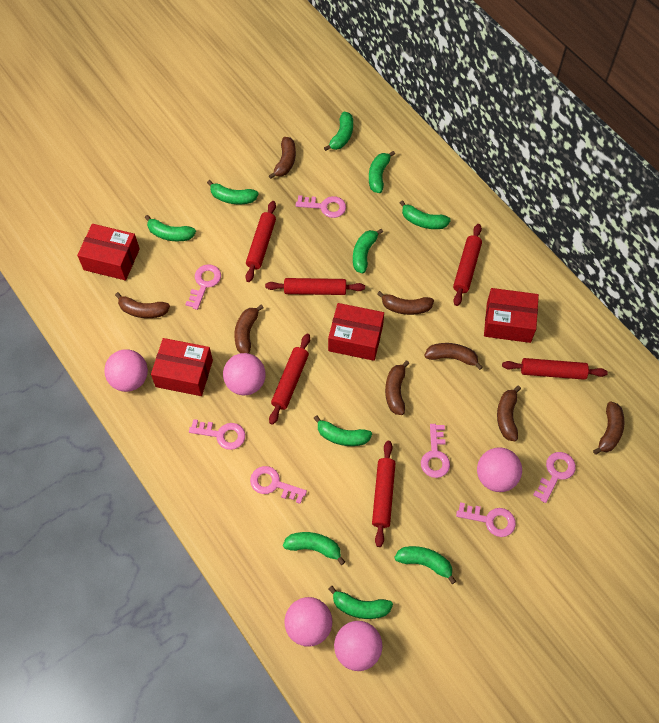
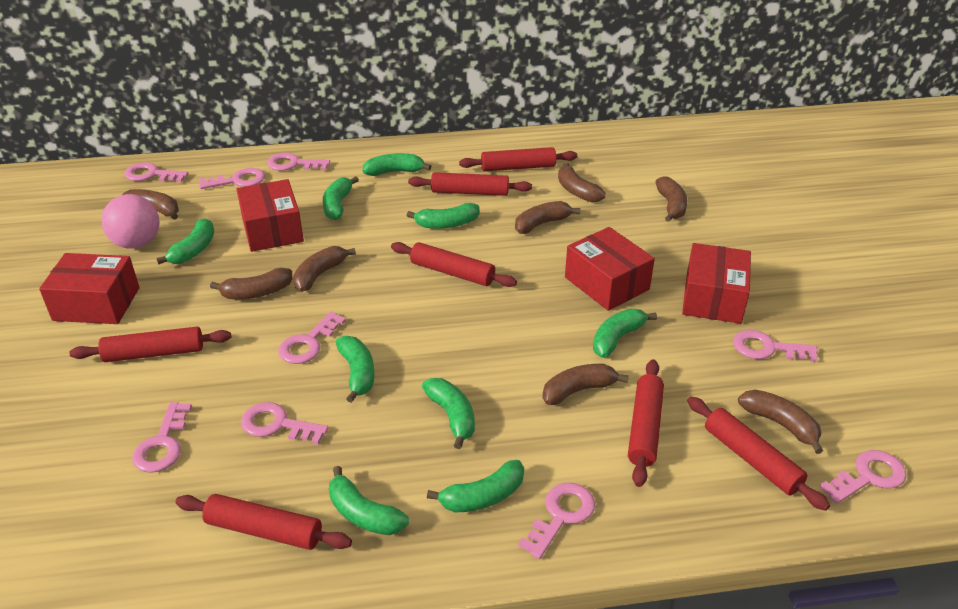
green banana: 10 -> 9
pink ball: 5 -> 1
pink key: 7 -> 9
red rolling pin: 6 -> 7

